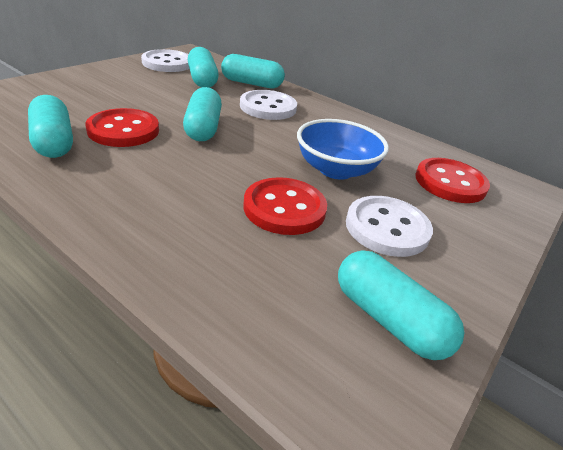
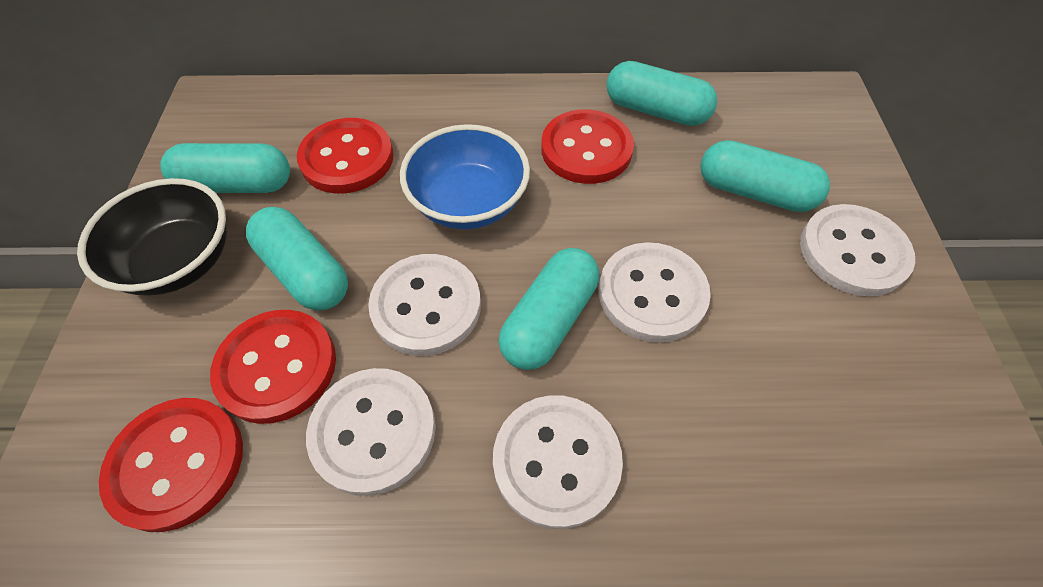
black bowl: 0 -> 1
red button: 3 -> 4
white button: 3 -> 5

